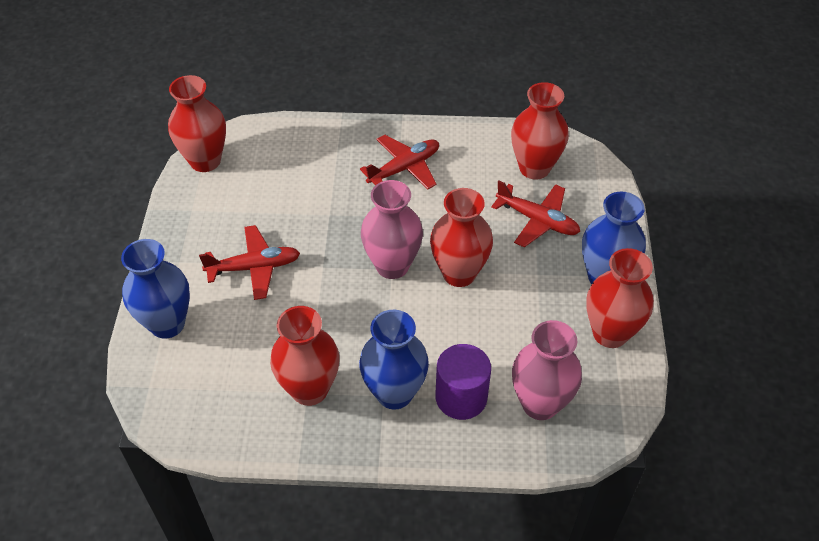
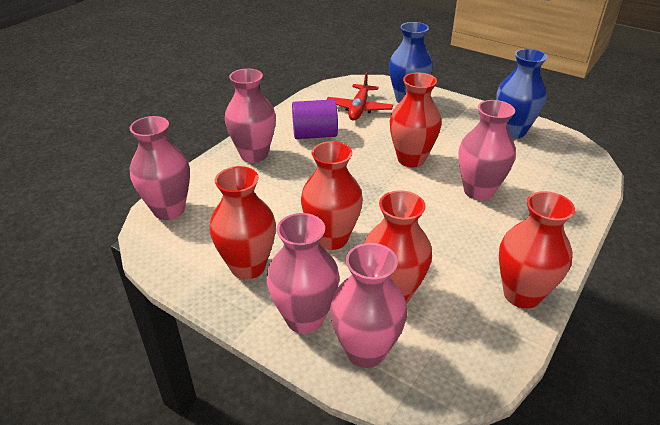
blue vase: 3 -> 2
pink vase: 2 -> 5
red plane: 3 -> 1

